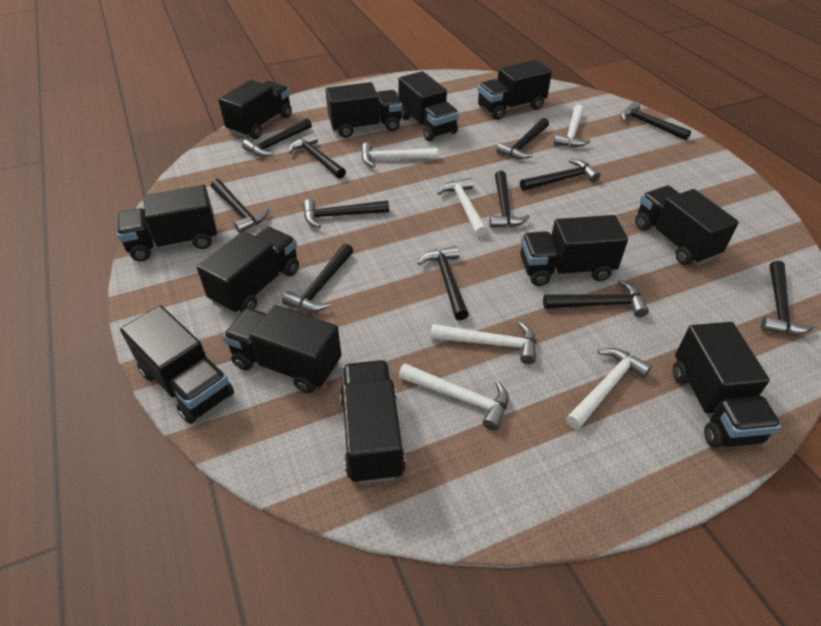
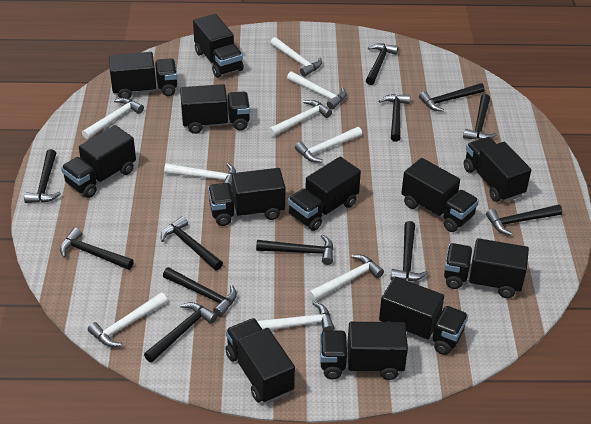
white hammer: 6 -> 9

